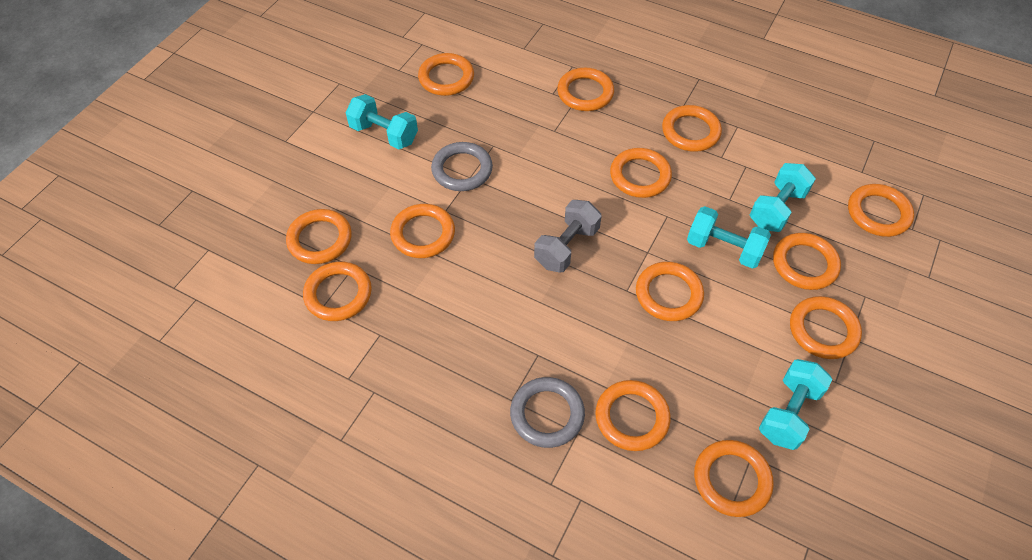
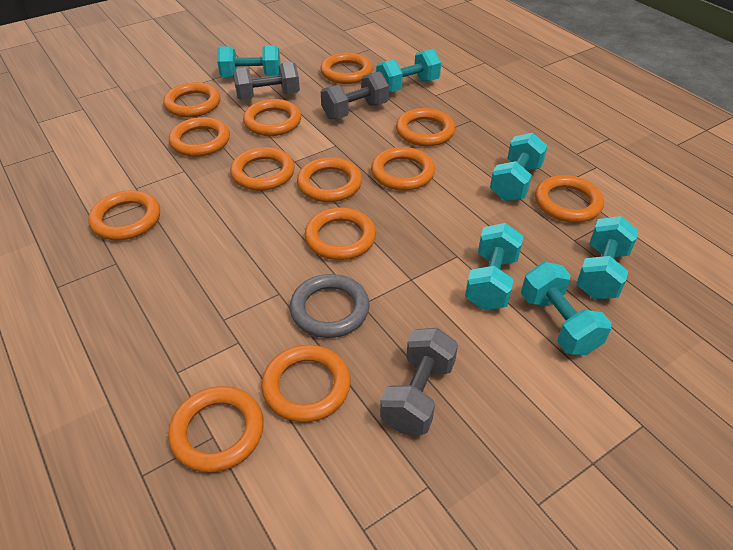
grey dumbbell: 1 -> 3
grey ring: 2 -> 1
turquoise dumbbell: 4 -> 6

